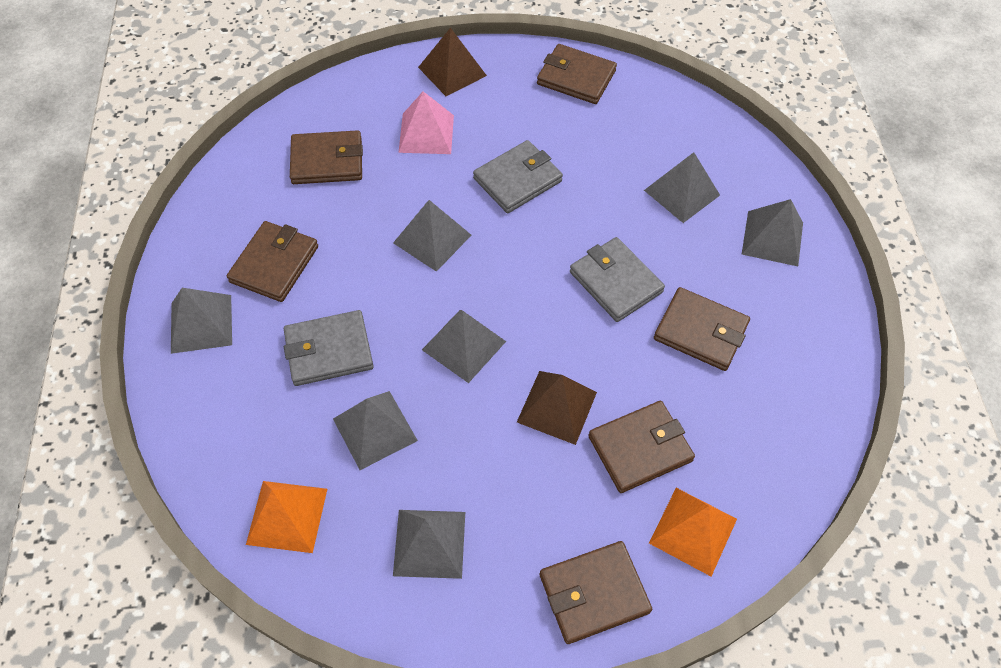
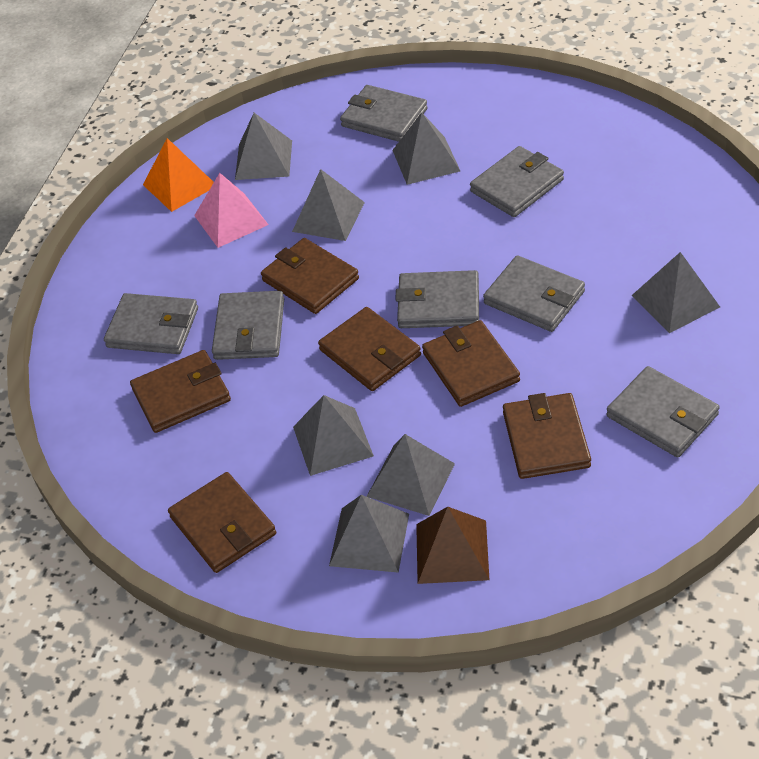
brown pyramid: 2 -> 1
grey wallet: 3 -> 7
orange pyramid: 2 -> 1

